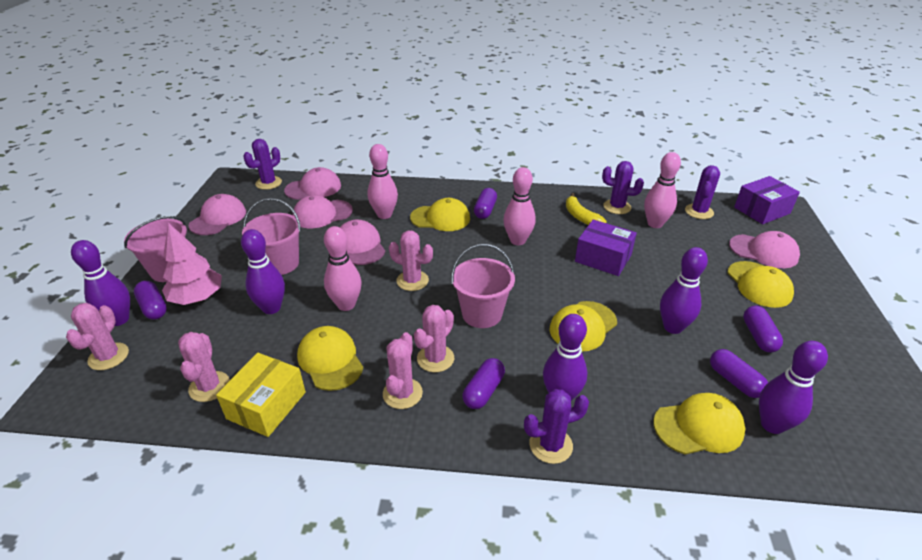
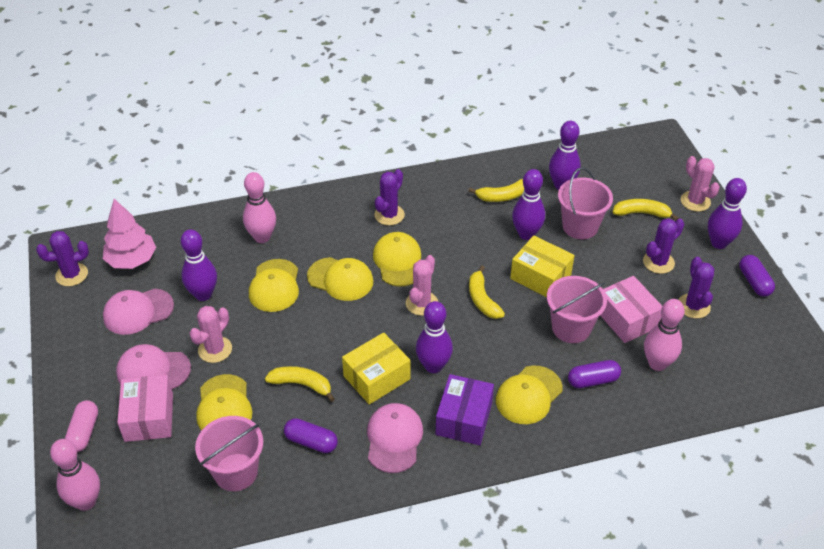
pink bowling pin: 4 -> 3
pink box: 0 -> 2
pink cactus: 5 -> 3
pink cap: 5 -> 3
pink capsule: 0 -> 1
purple box: 2 -> 1
purple capsule: 5 -> 3
yellow banana: 1 -> 4
yellow box: 1 -> 2

